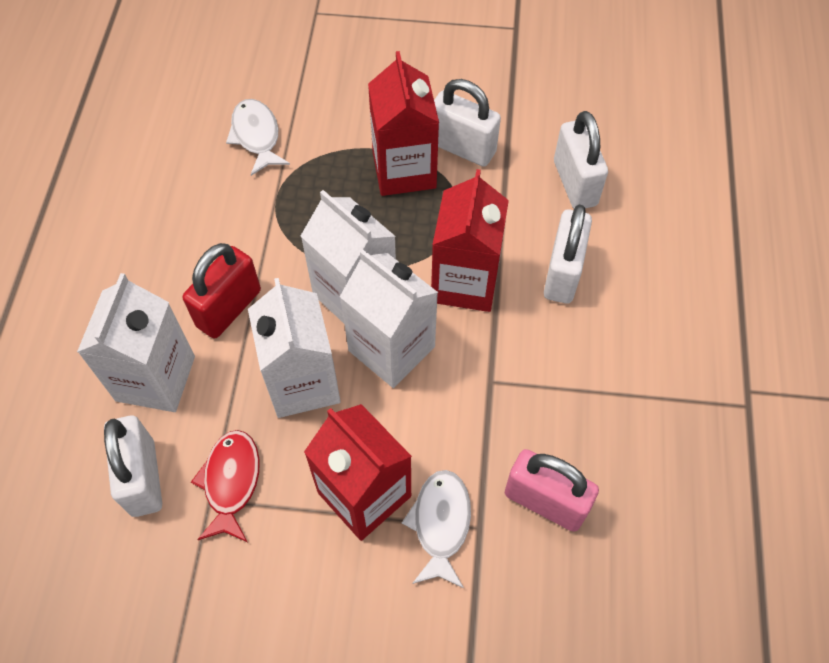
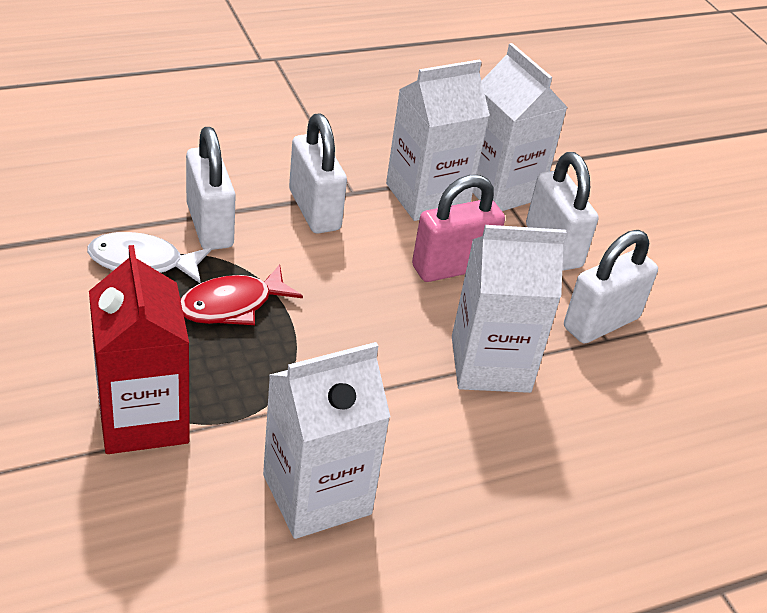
red carton: 3 -> 1
red padlock: 1 -> 0
white fish: 2 -> 1

